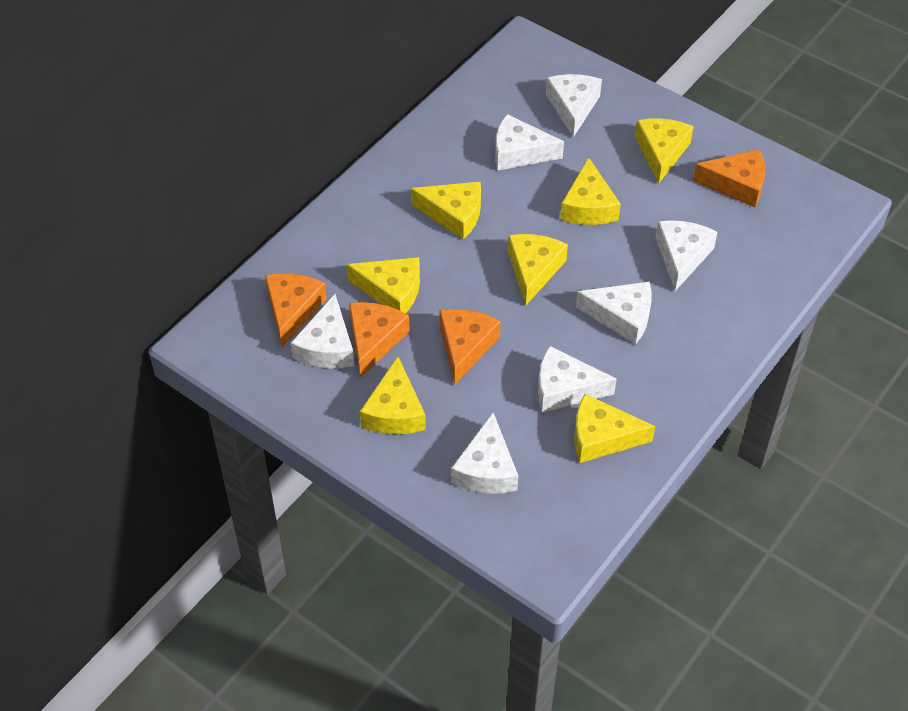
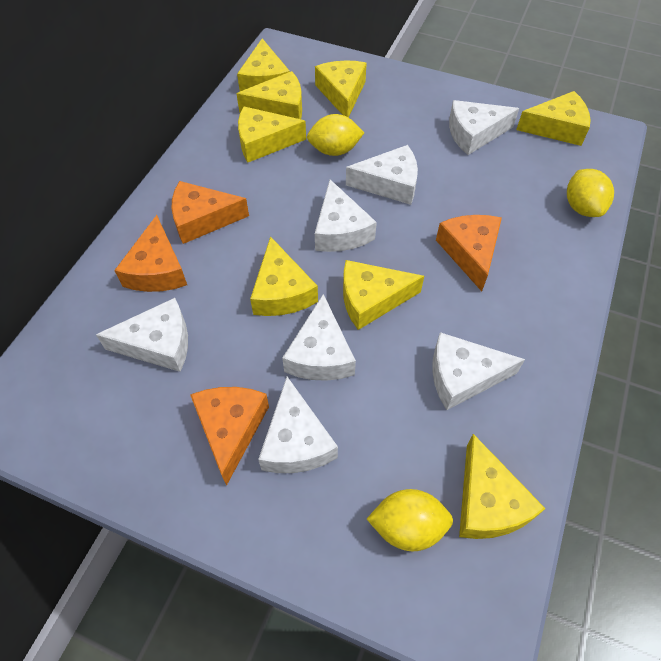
yellow cheese: 7 -> 8
yellow lemon: 0 -> 3

